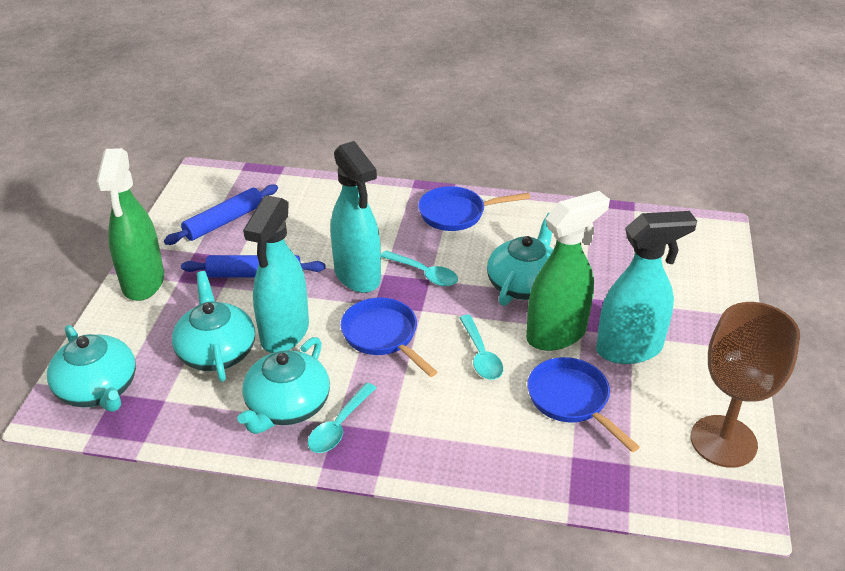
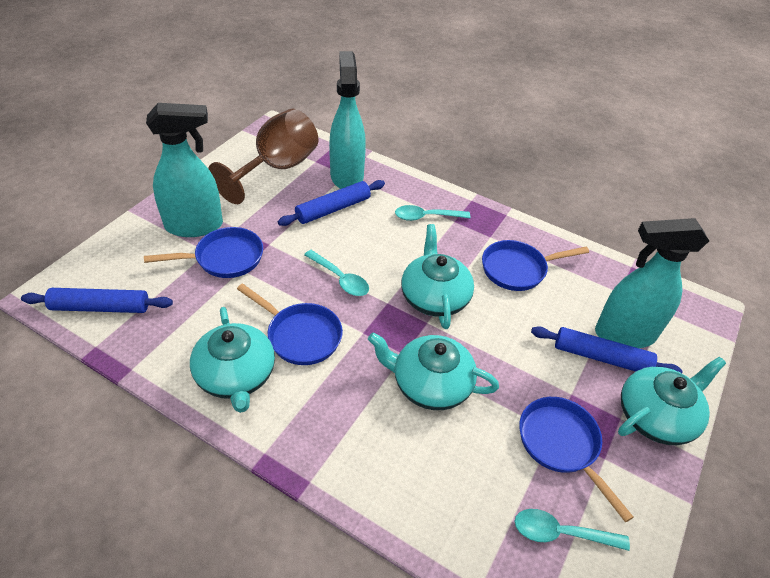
blue pan: 3 -> 4
blue rolling pin: 2 -> 3
green spray bottle: 2 -> 0

